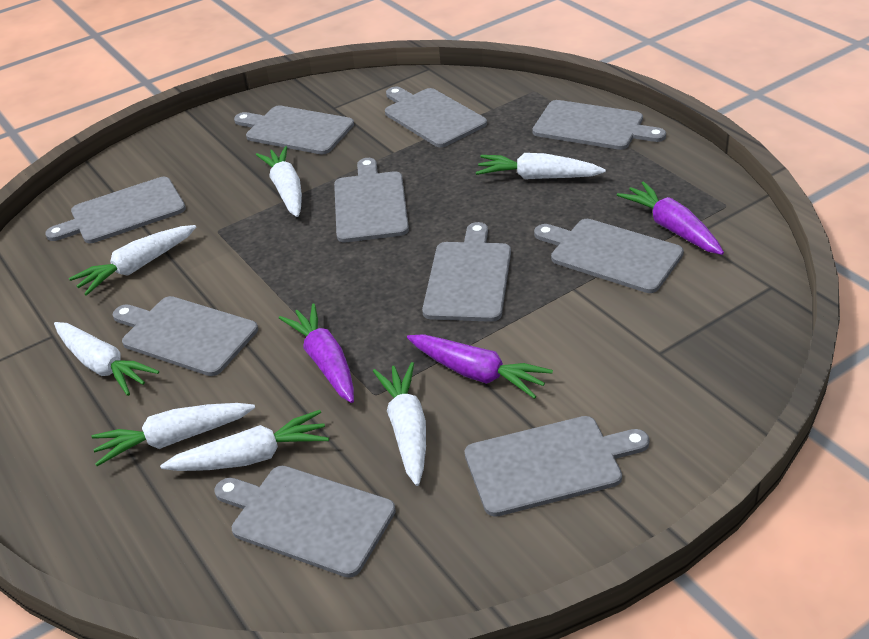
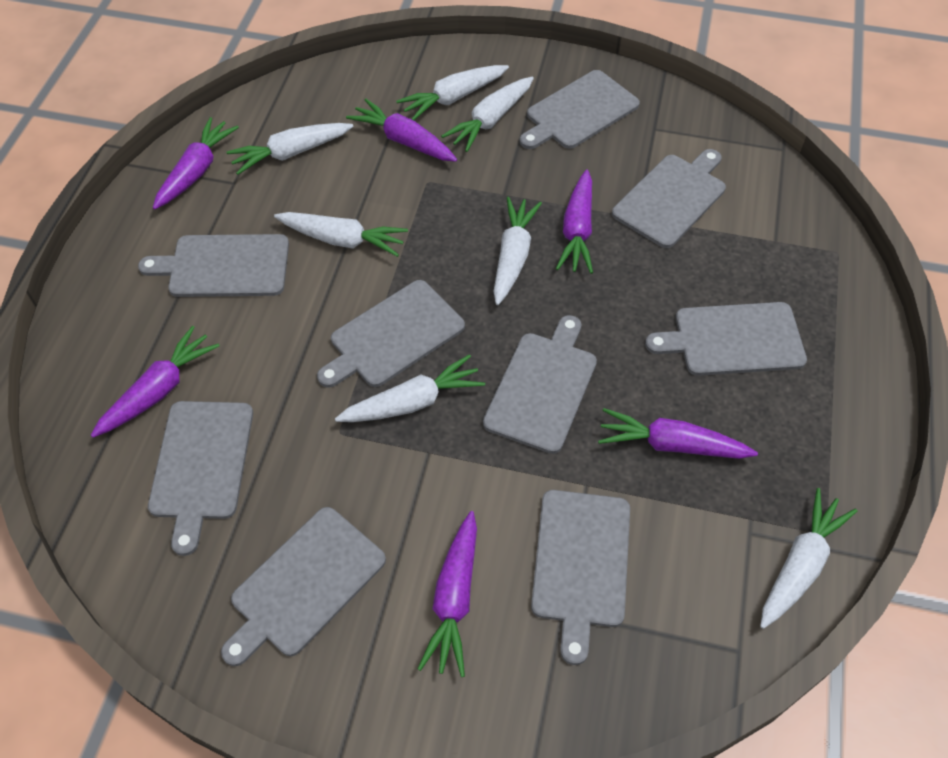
grey cutting board: 10 -> 9
purple carrot: 3 -> 6

